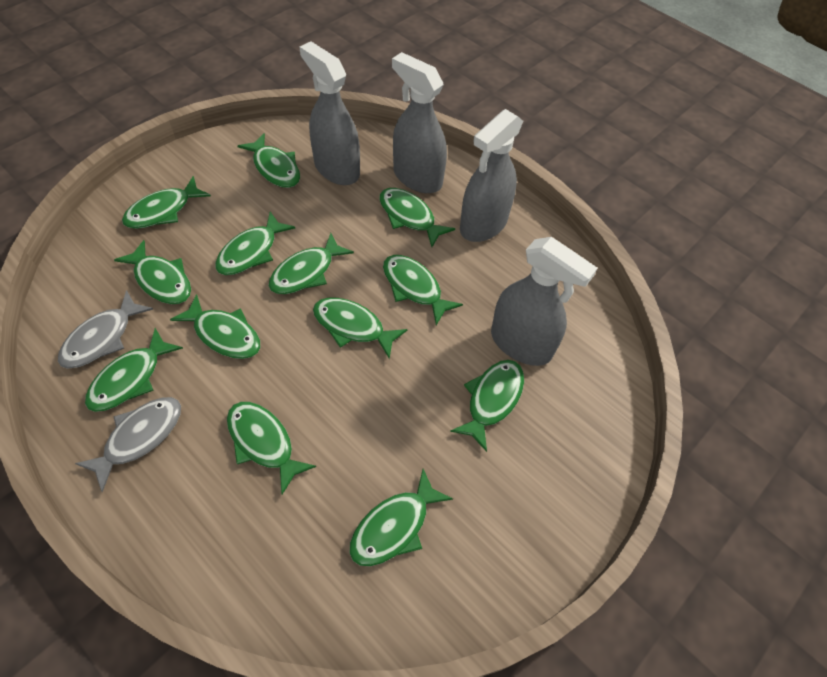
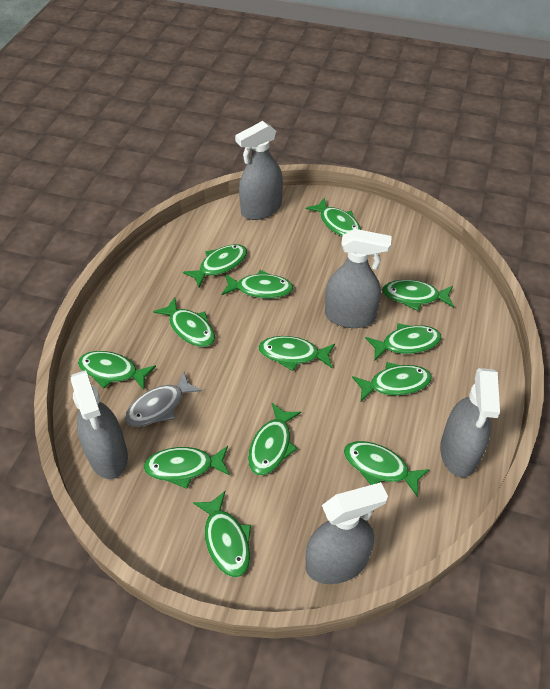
grey fish: 2 -> 1
grey spray bottle: 4 -> 5

